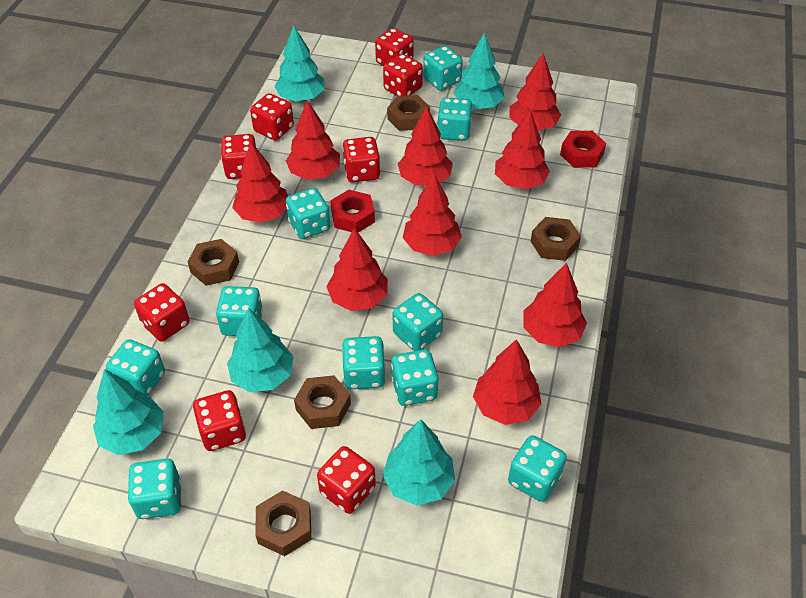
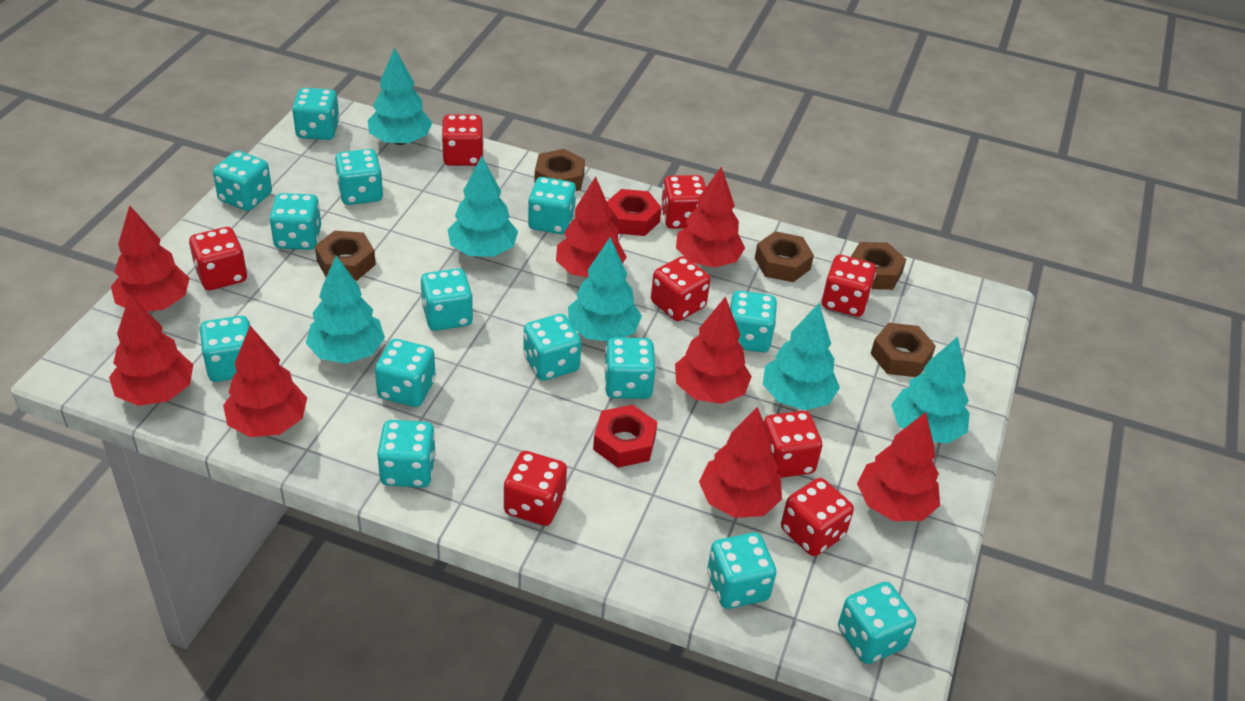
red tree: 9 -> 8
turquoise dice: 10 -> 14
turquoise tree: 5 -> 6

